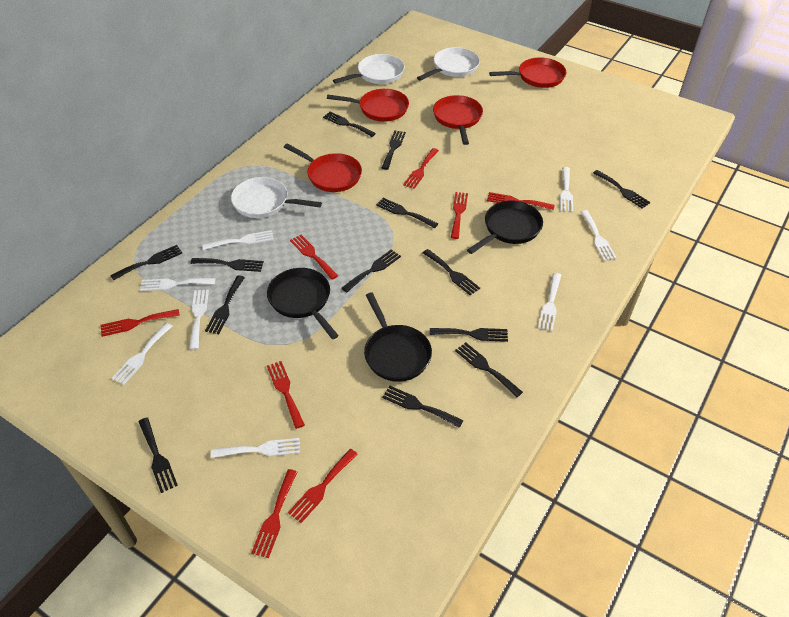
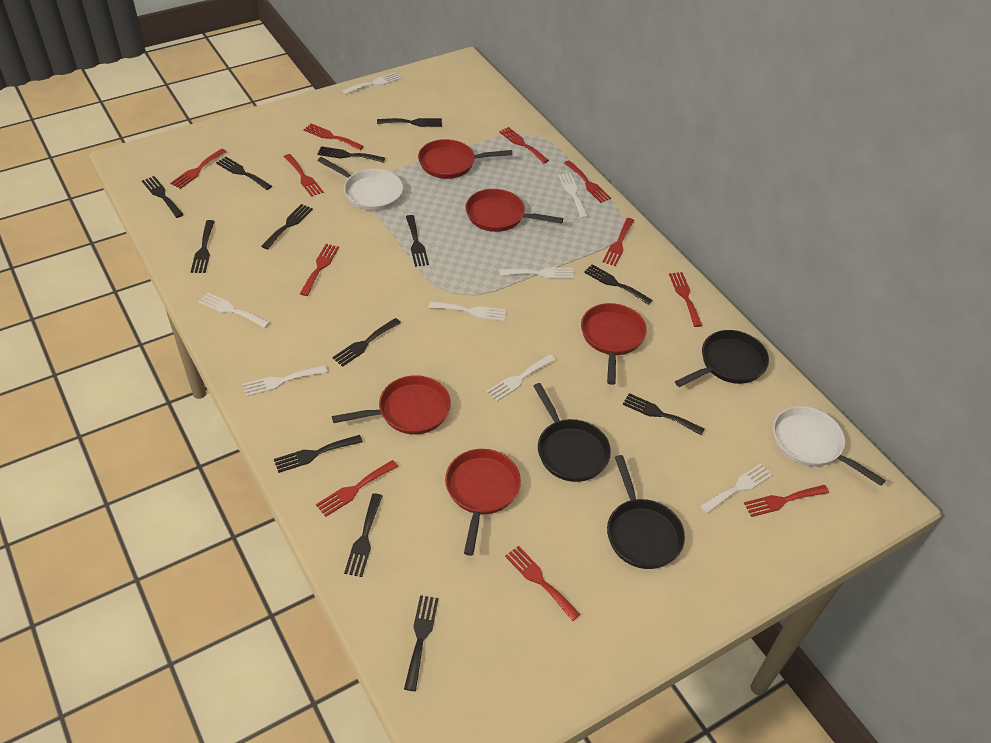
red fork: 8 -> 11
red pan: 4 -> 5
white pan: 3 -> 2

